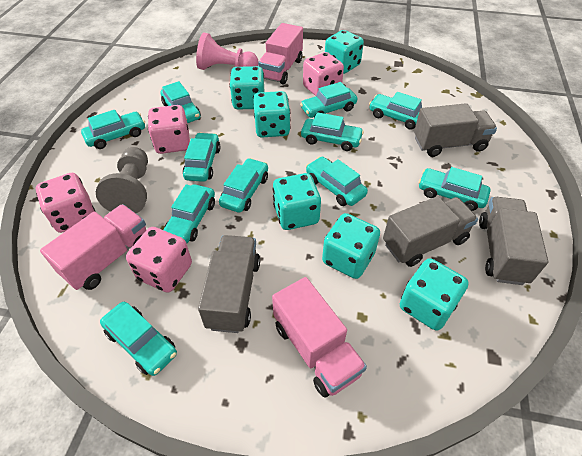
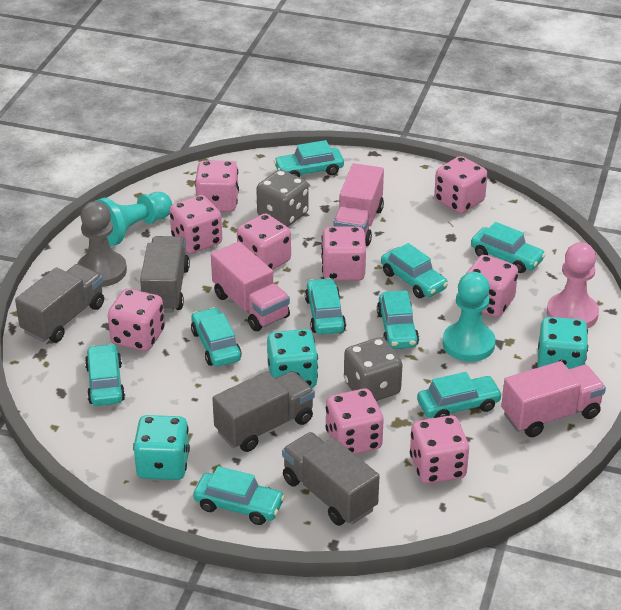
grey dice: 0 -> 2
pink dice: 4 -> 9
turquoise car: 11 -> 9
turquoise dice: 6 -> 3
turquoise pawn: 0 -> 2

